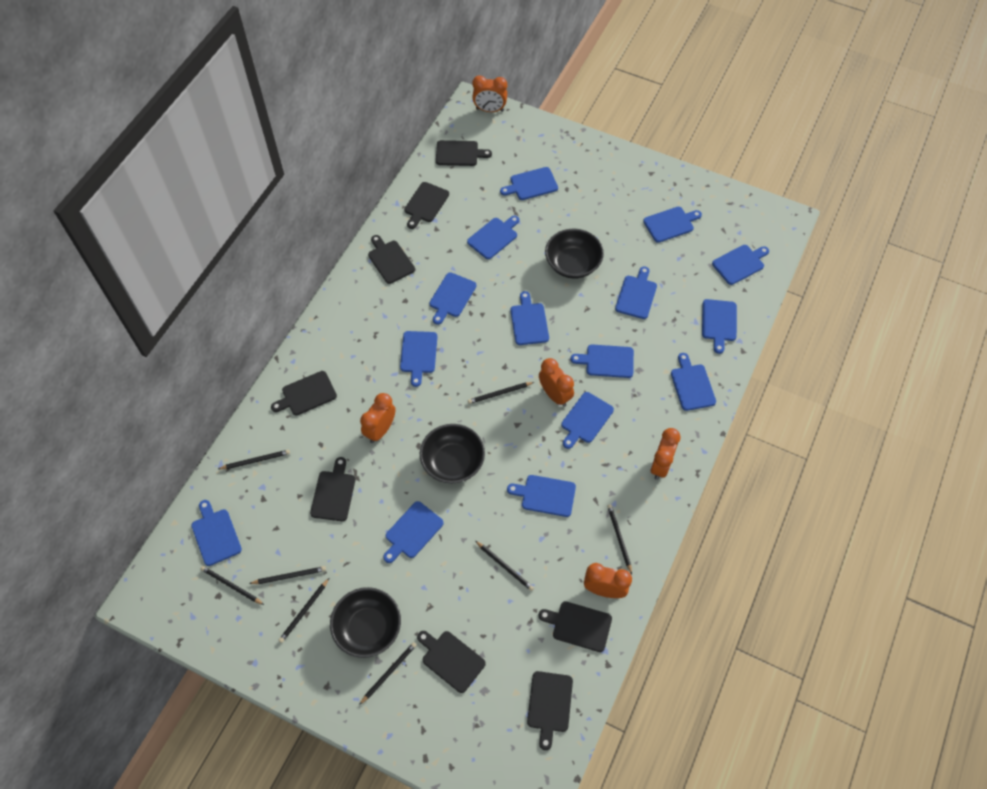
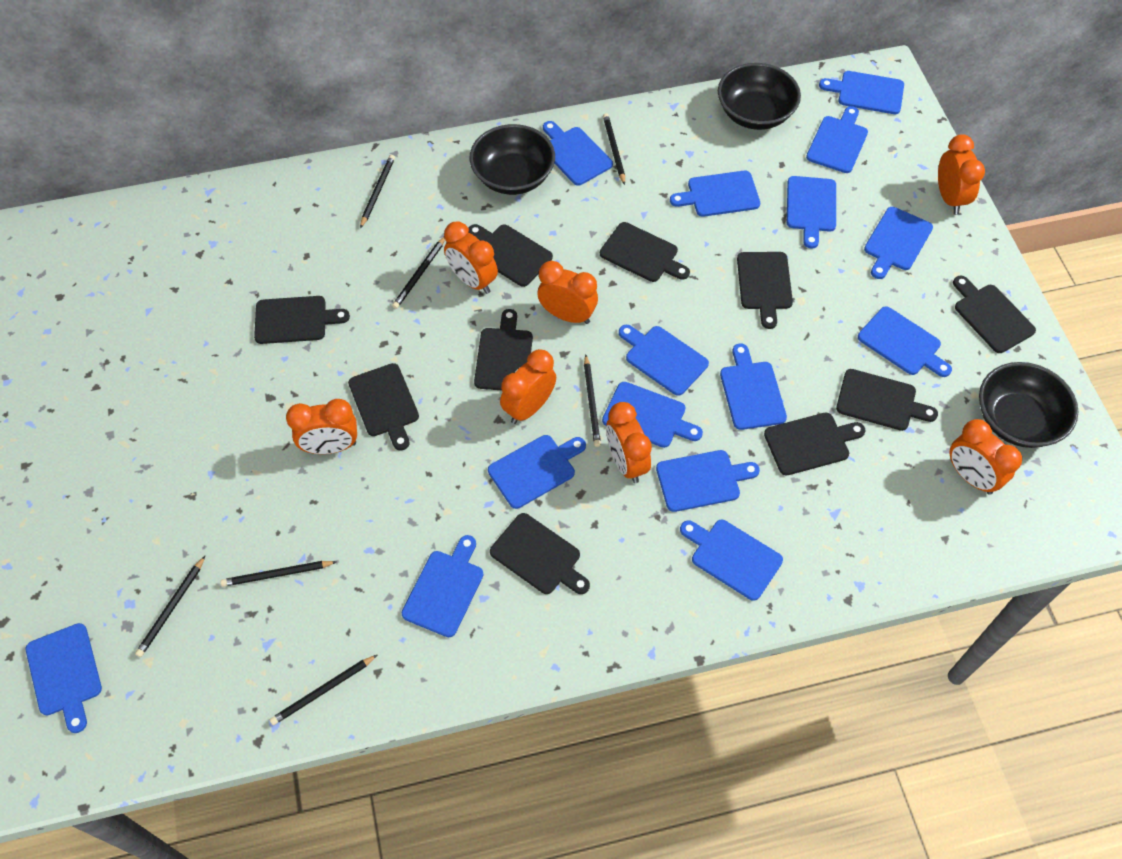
black cutting board: 8 -> 10
black pencil: 8 -> 7
orange clock: 5 -> 7

